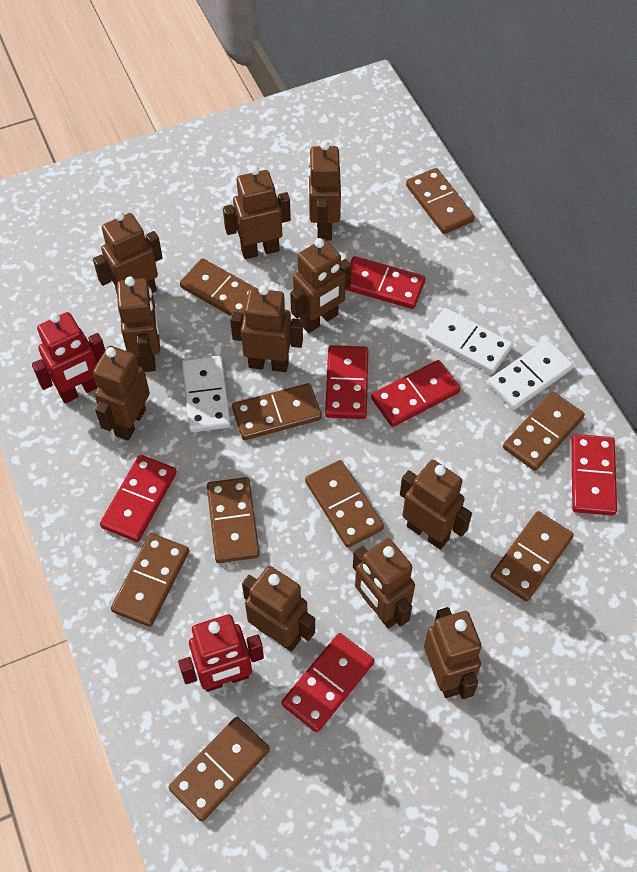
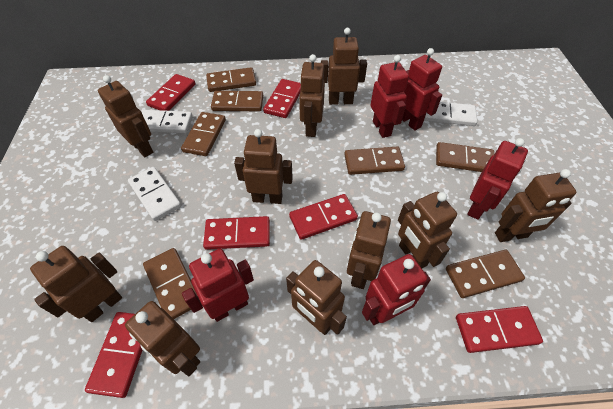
brown domino: 9 -> 7
brown robot: 11 -> 10
red robot: 2 -> 5

